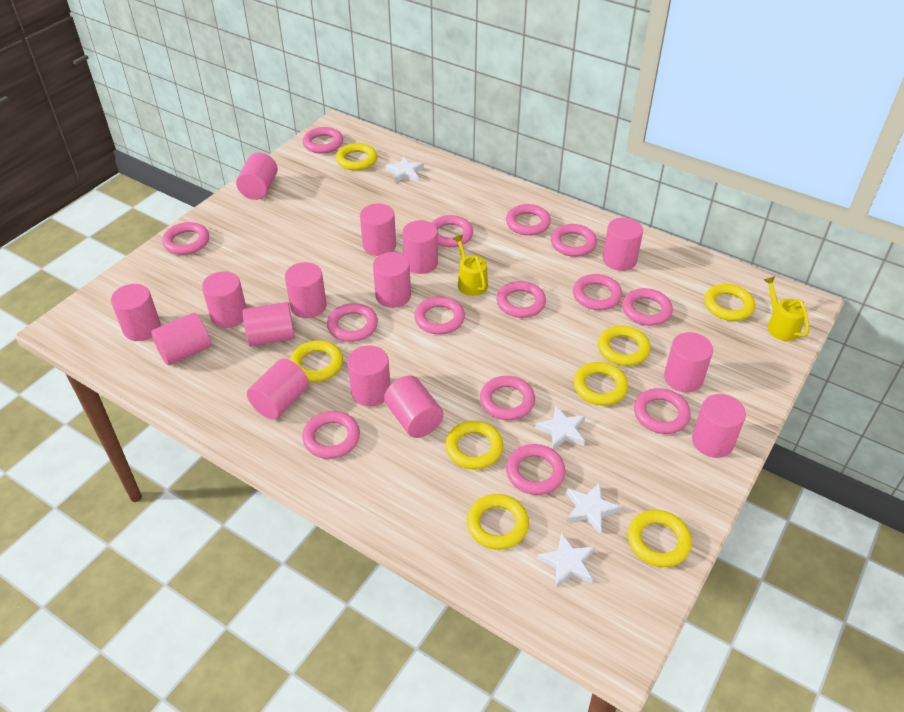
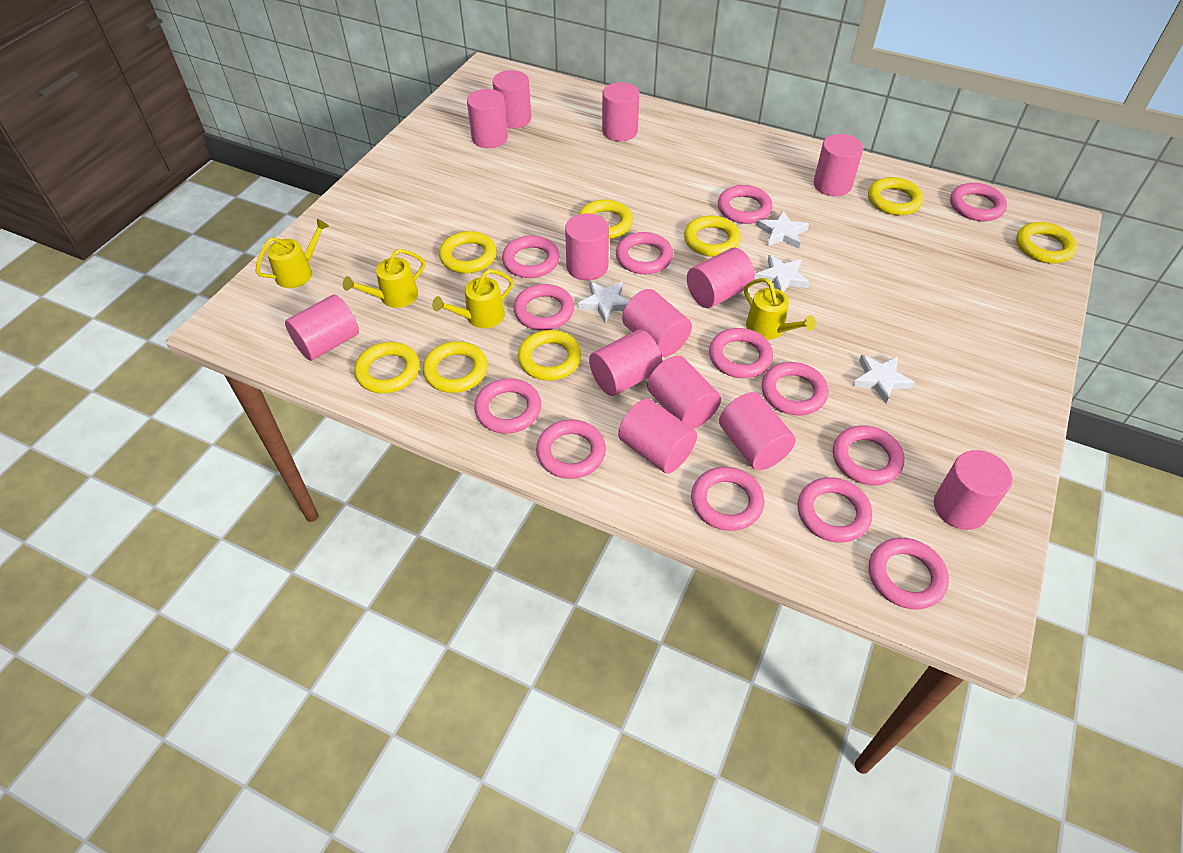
pink cylinder: 15 -> 13
pink ring: 14 -> 13
yellow watering can: 2 -> 4

